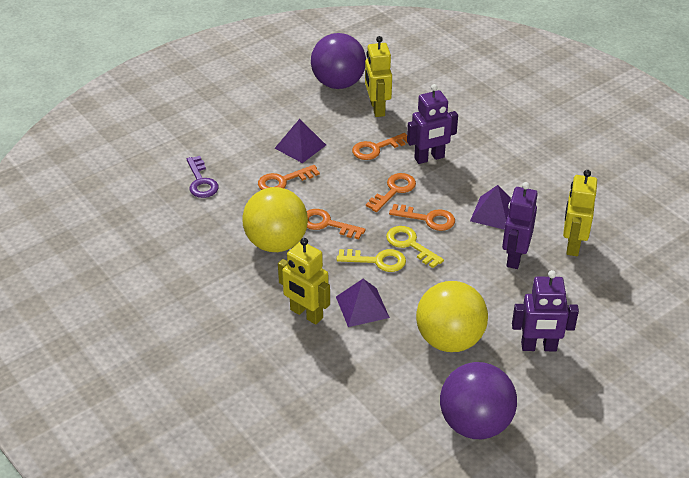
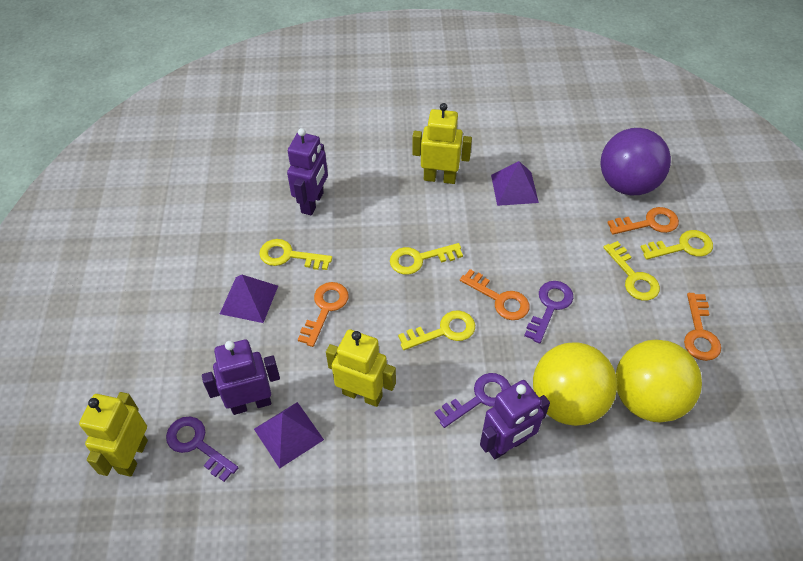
orange key: 5 -> 4
purple ball: 2 -> 1
purple key: 1 -> 3
yellow key: 2 -> 5

